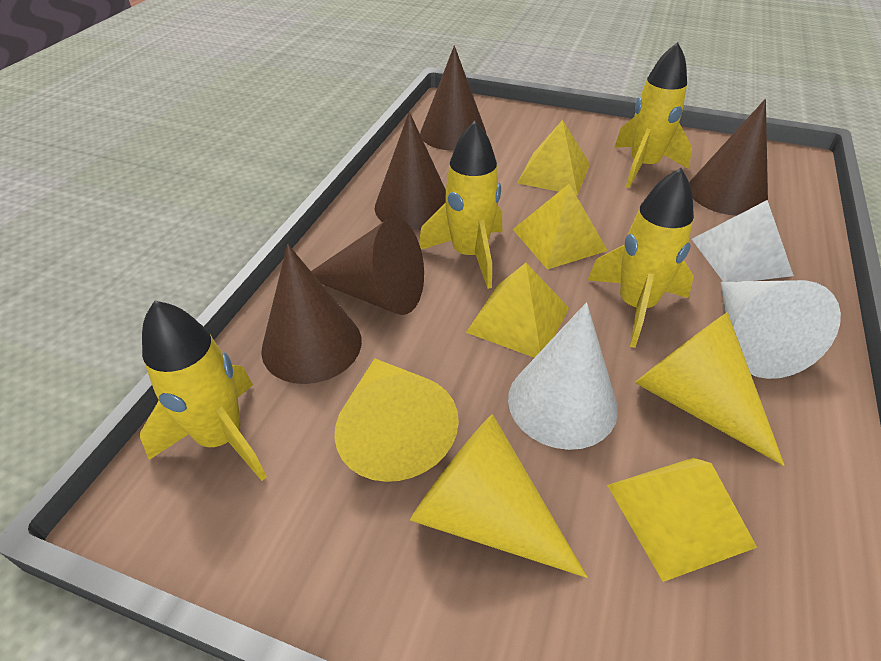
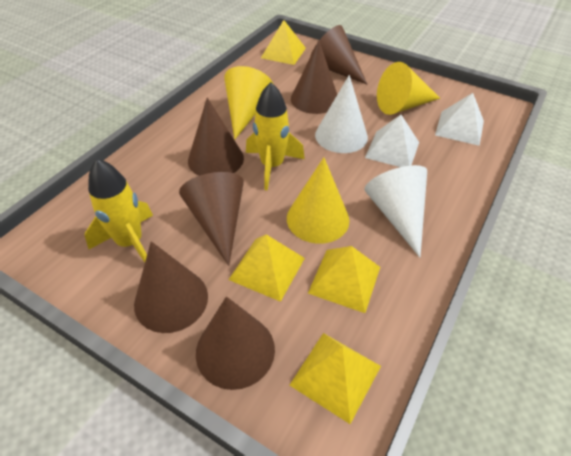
brown cone: 5 -> 6
white pyramid: 1 -> 2
yellow rocket: 4 -> 2

